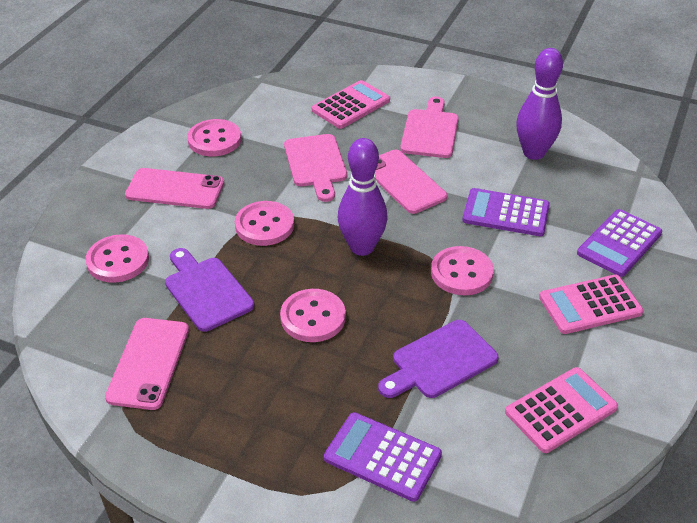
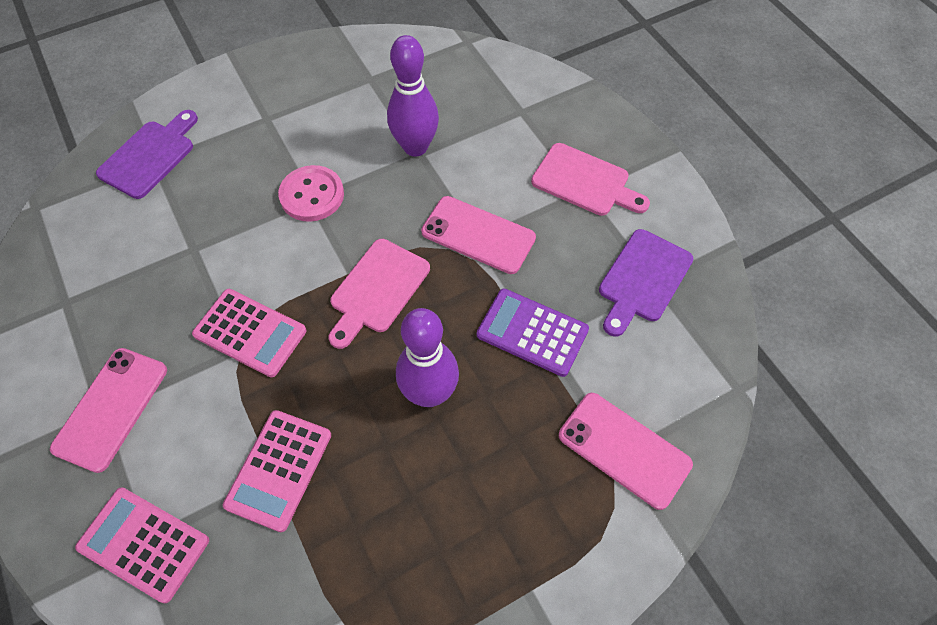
pink button: 5 -> 1
purple calculator: 3 -> 1

